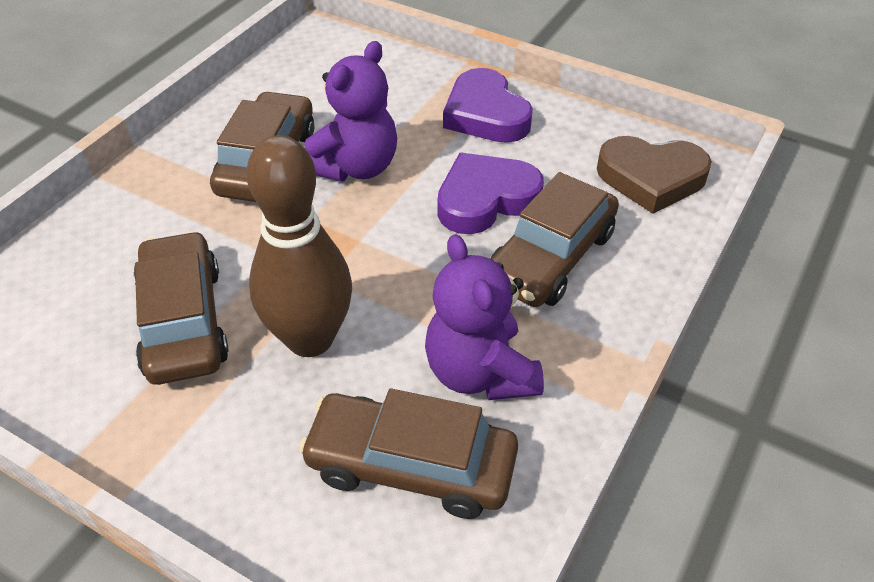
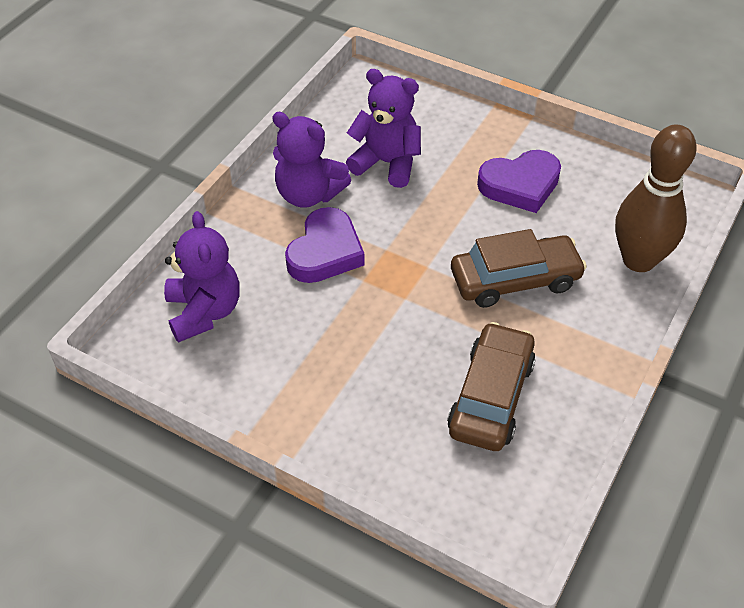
brown car: 4 -> 2
brown heart: 1 -> 0
purple teddy bear: 2 -> 3

